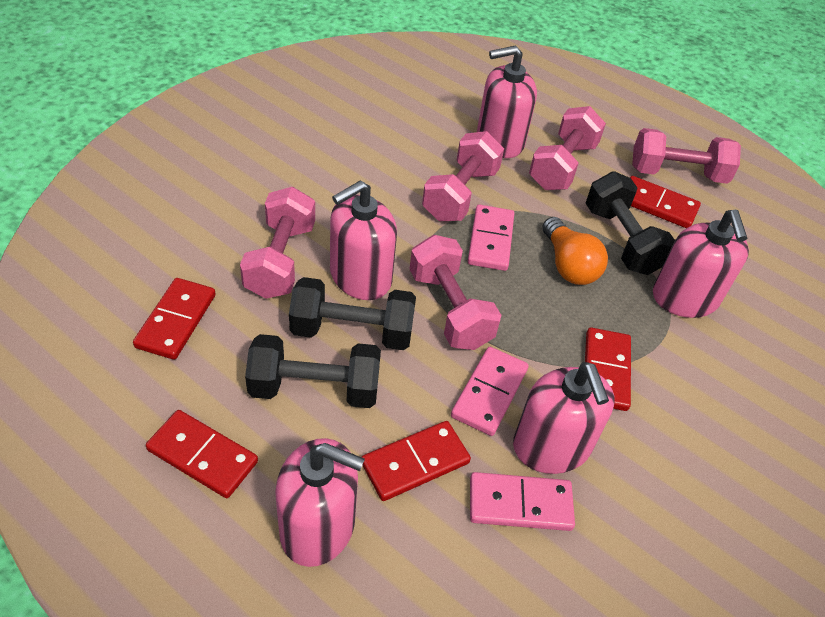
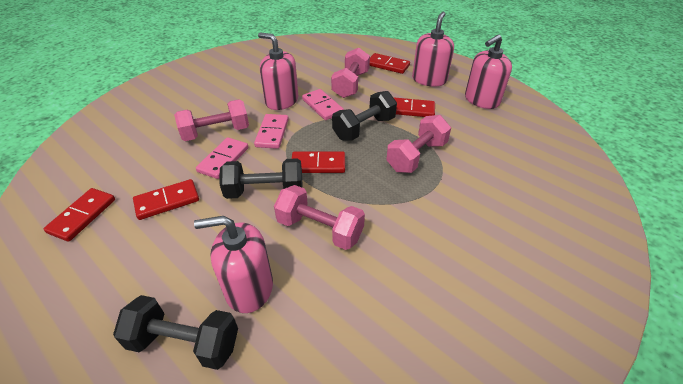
orange light bulb: 1 -> 0
pink dumbbell: 5 -> 4
pink soap dispenser: 5 -> 4

